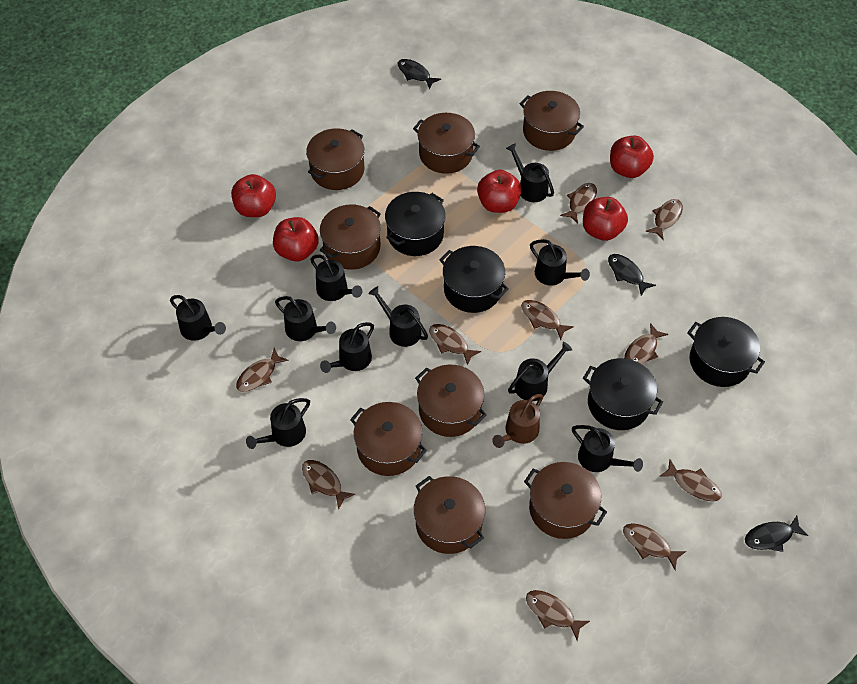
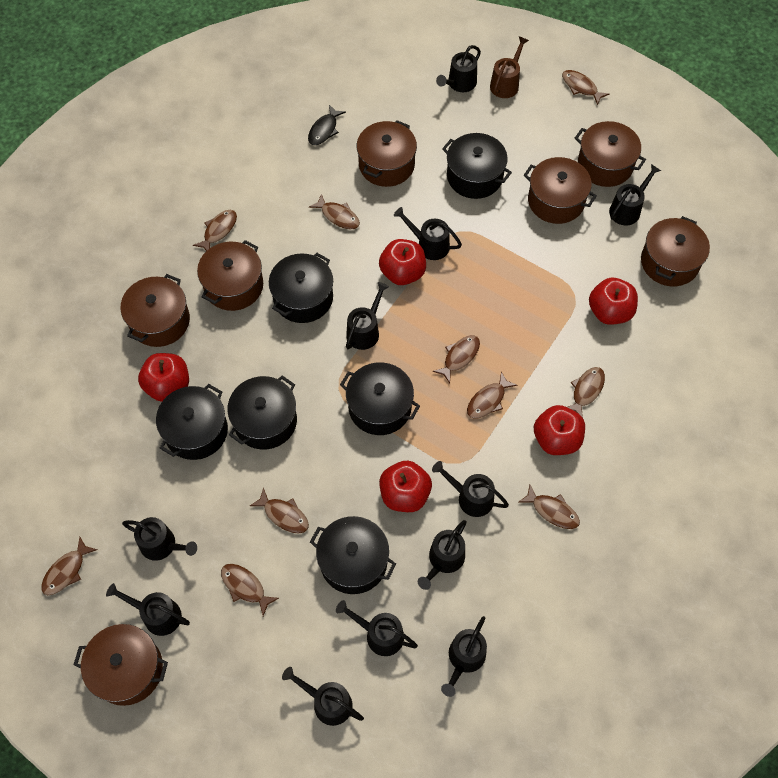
black fish: 3 -> 1
black pot: 4 -> 6
black watering can: 10 -> 11
brown pot: 8 -> 7

